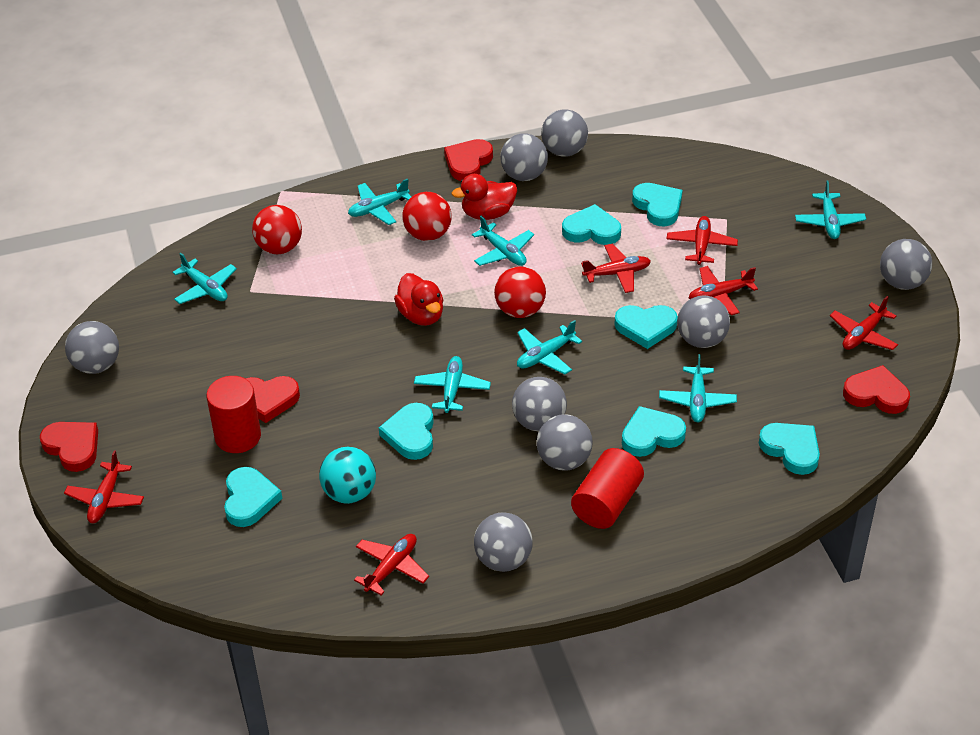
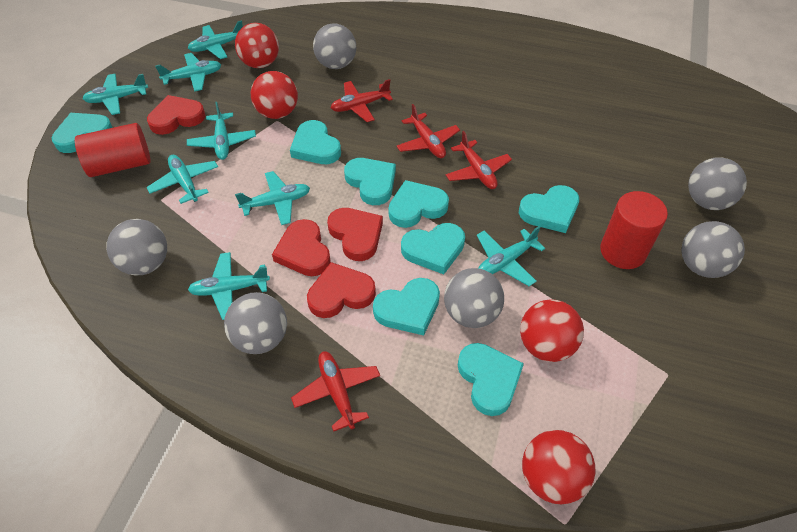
grey ball: 8 -> 6
red ball: 3 -> 4
red duck: 2 -> 0
red plane: 6 -> 4
turquoise ball: 1 -> 0
turquoise heart: 7 -> 8
turquoise plane: 7 -> 8

